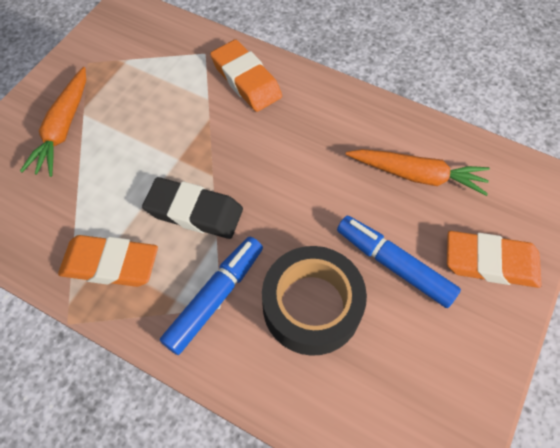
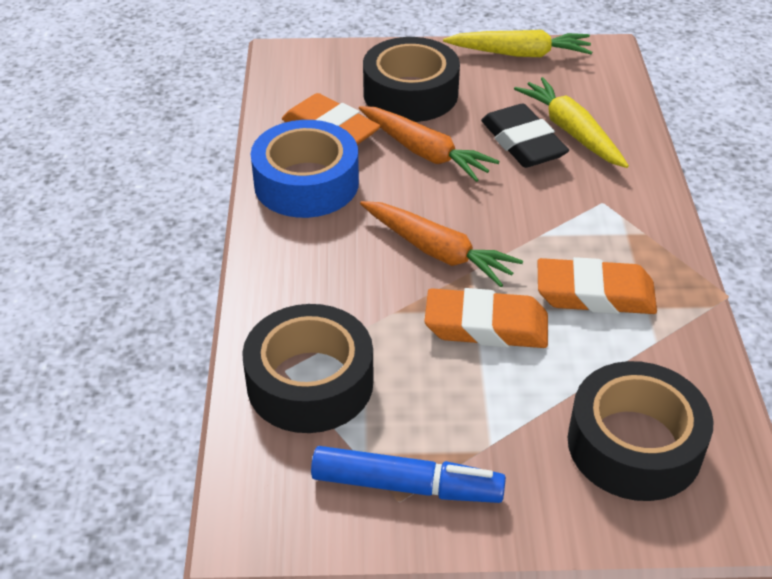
black tape: 1 -> 3
blue marker: 2 -> 1
blue tape: 0 -> 1
yellow carrot: 0 -> 2

